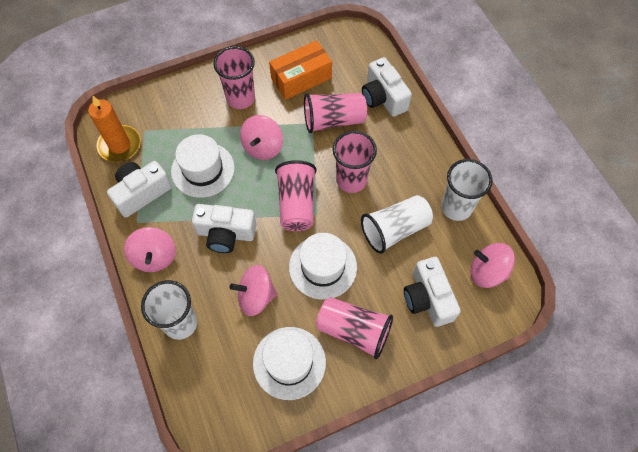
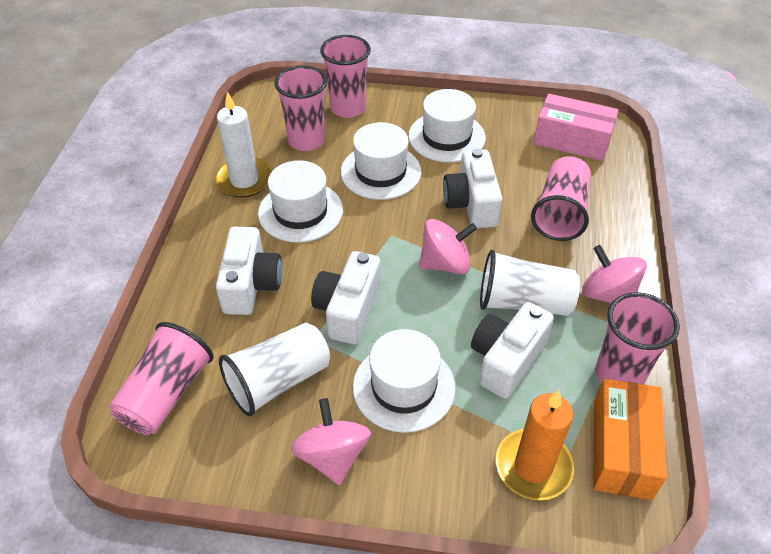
pink box: 0 -> 1
pink spinning top: 4 -> 3
white candle: 0 -> 1
white cup: 3 -> 2
white hat: 3 -> 4

